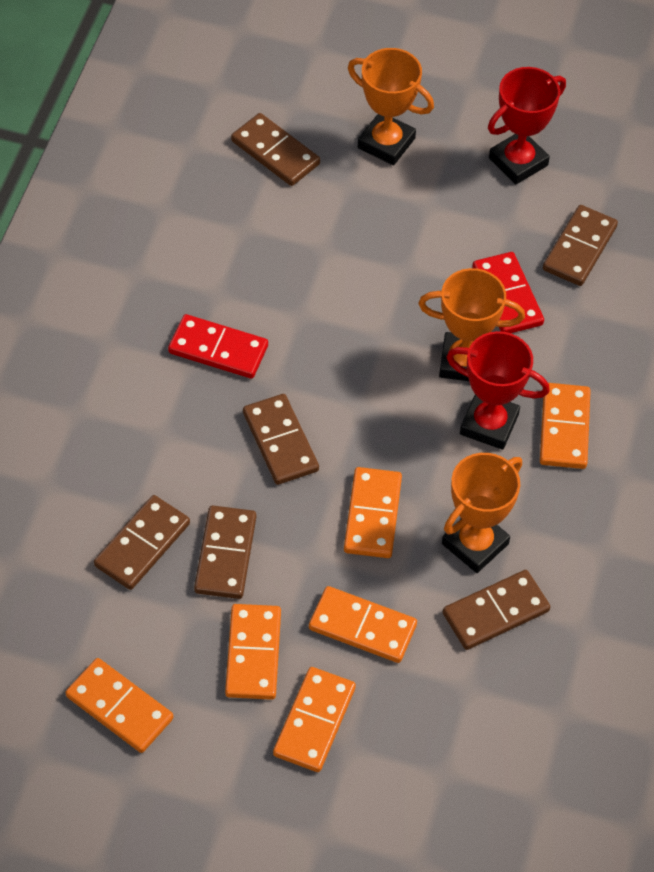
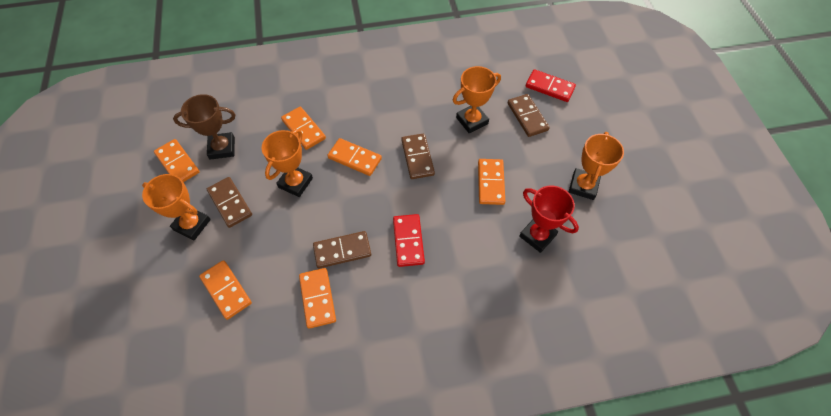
brown domino: 6 -> 4
brown trophy: 0 -> 1
orange trophy: 3 -> 4
red trophy: 2 -> 1

